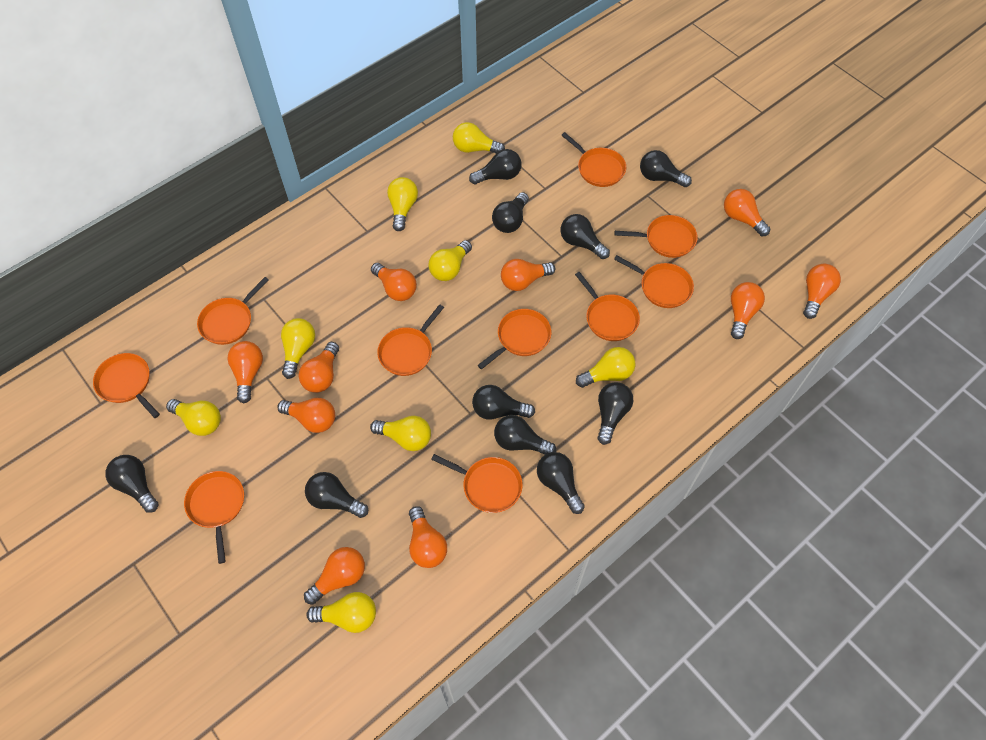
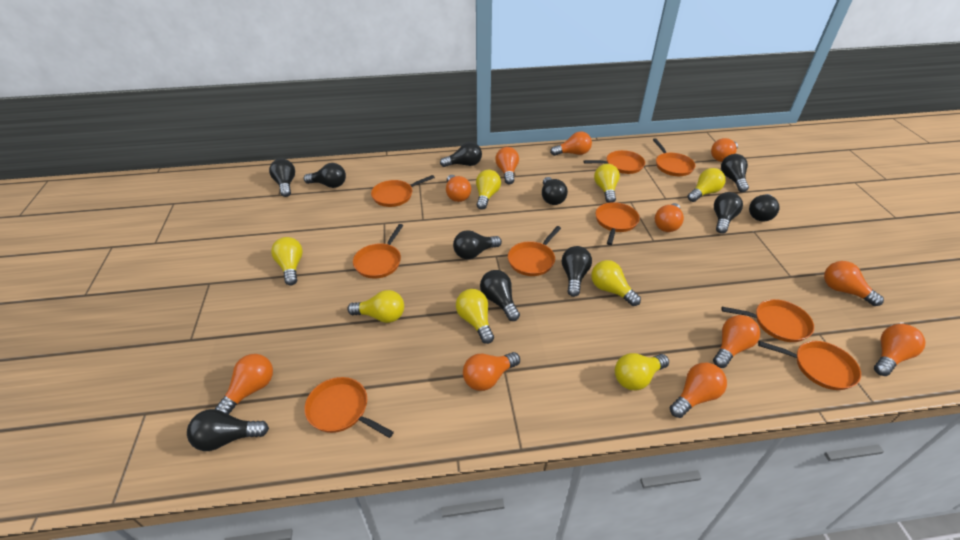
black light bulb: 10 -> 11
orange light bulb: 10 -> 11
orange pan: 10 -> 9

